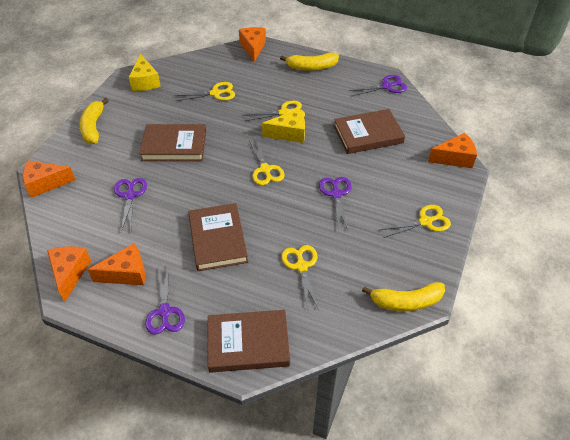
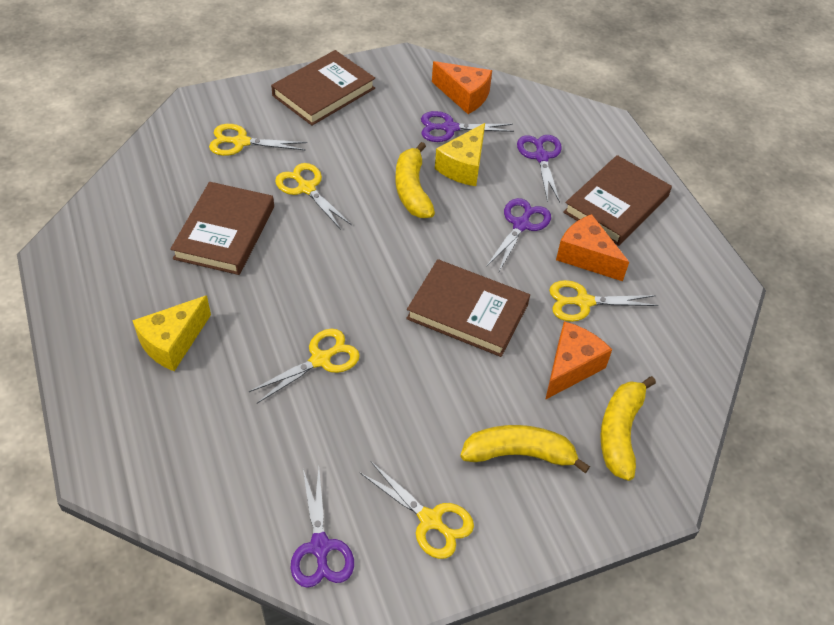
orange cheese: 5 -> 3

